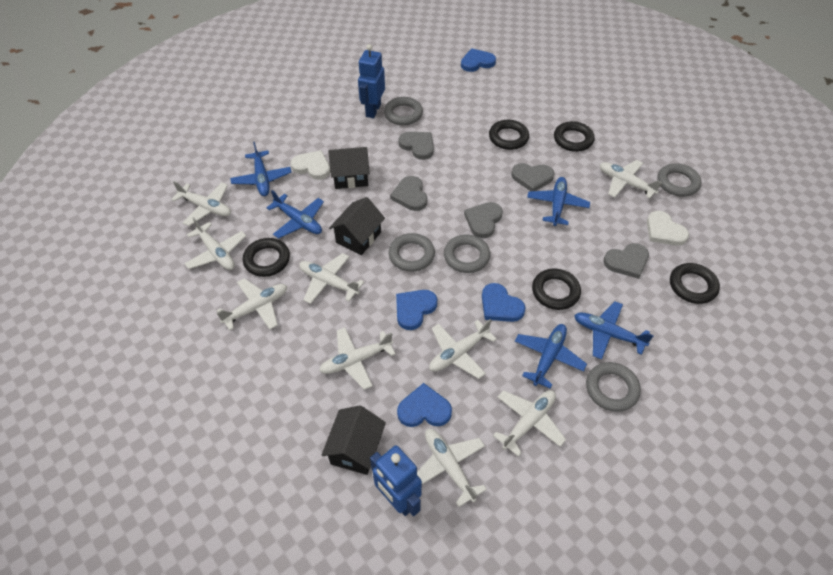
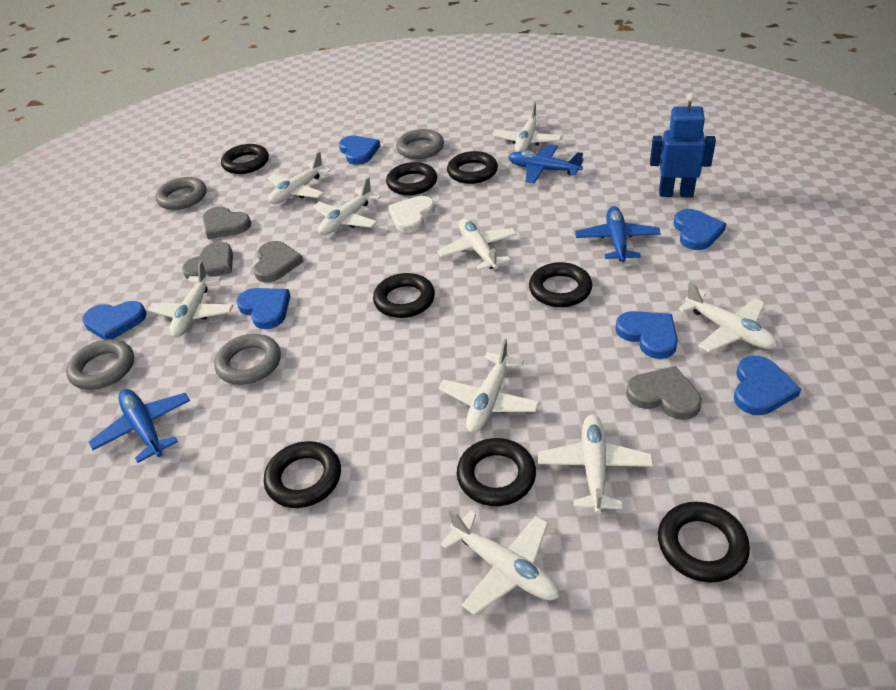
black house: 3 -> 0
black ring: 5 -> 8
blue heart: 4 -> 6
blue plane: 5 -> 3
blue robot: 2 -> 1
grey heart: 5 -> 4
grey ring: 5 -> 4
white heart: 2 -> 1

